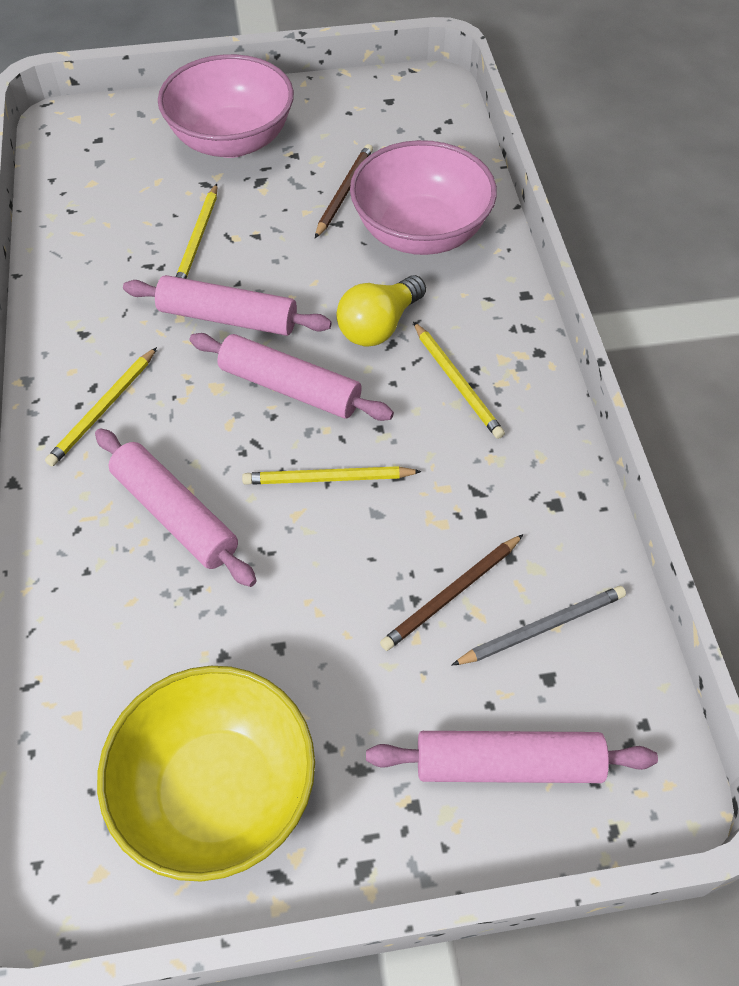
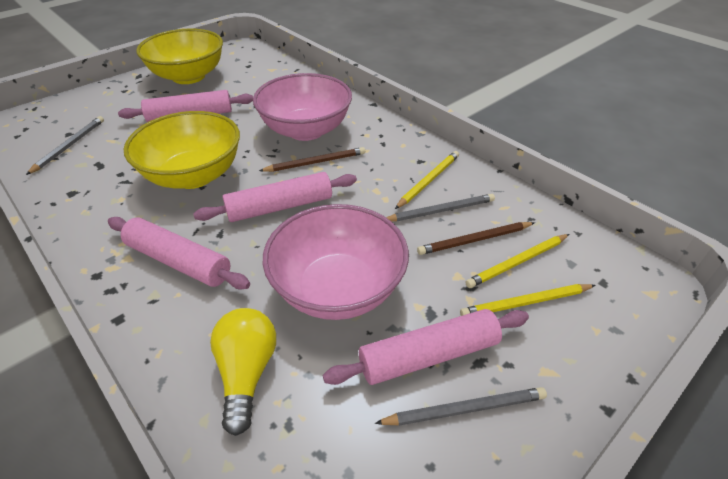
grey pencil: 1 -> 3
yellow bowl: 1 -> 2
yellow pencil: 4 -> 3

